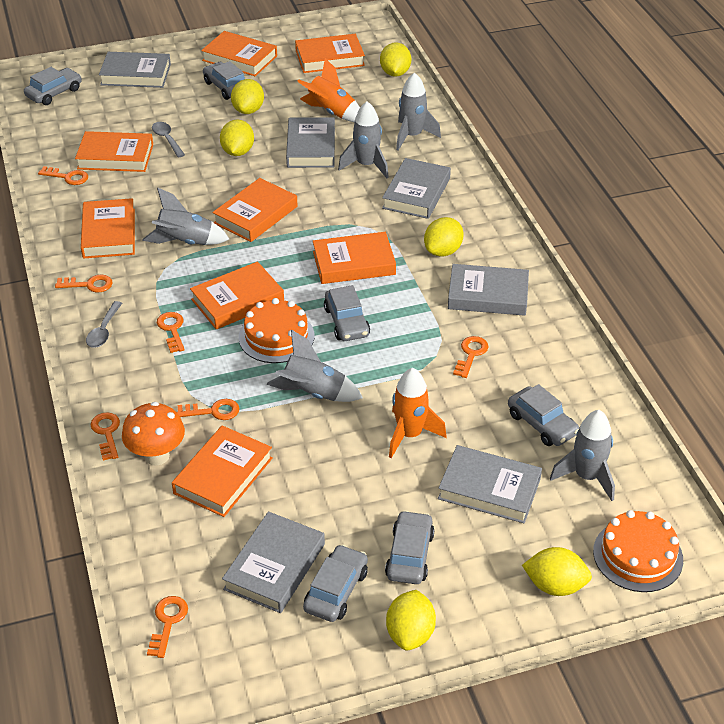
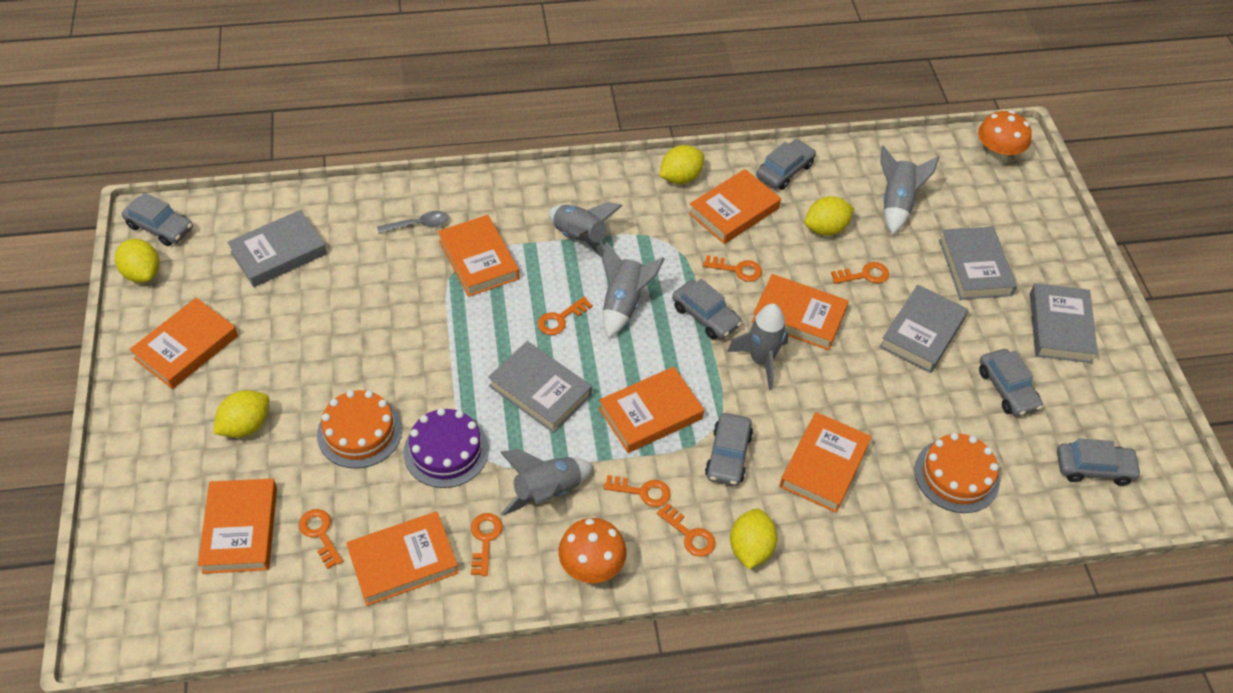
grey book: 6 -> 5
grey spoon: 2 -> 1
orange mushroom: 1 -> 2
orange rocket: 2 -> 0
purple cake: 0 -> 1
yellow lemon: 6 -> 5

